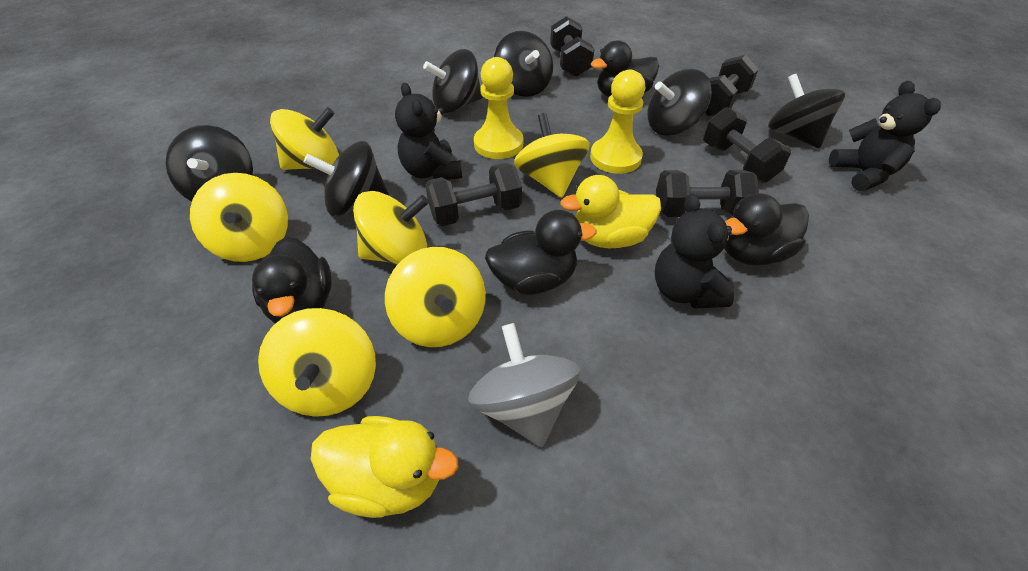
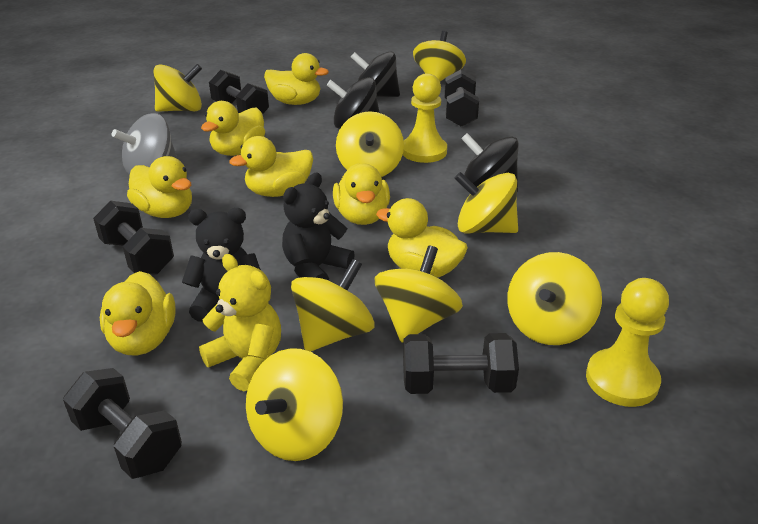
black duck: 4 -> 0
black spinning top: 6 -> 3
black teddy bear: 3 -> 2
yellow duck: 2 -> 7
yellow spinning top: 6 -> 8
yellow teddy bear: 0 -> 1

